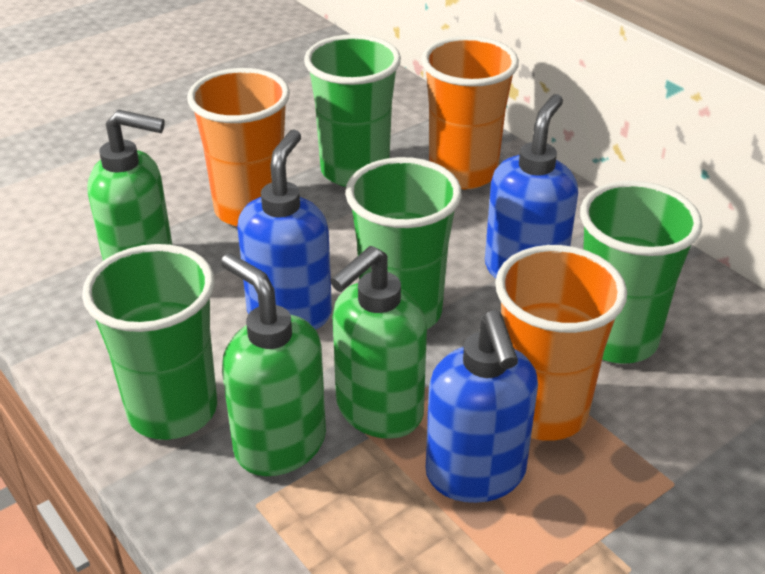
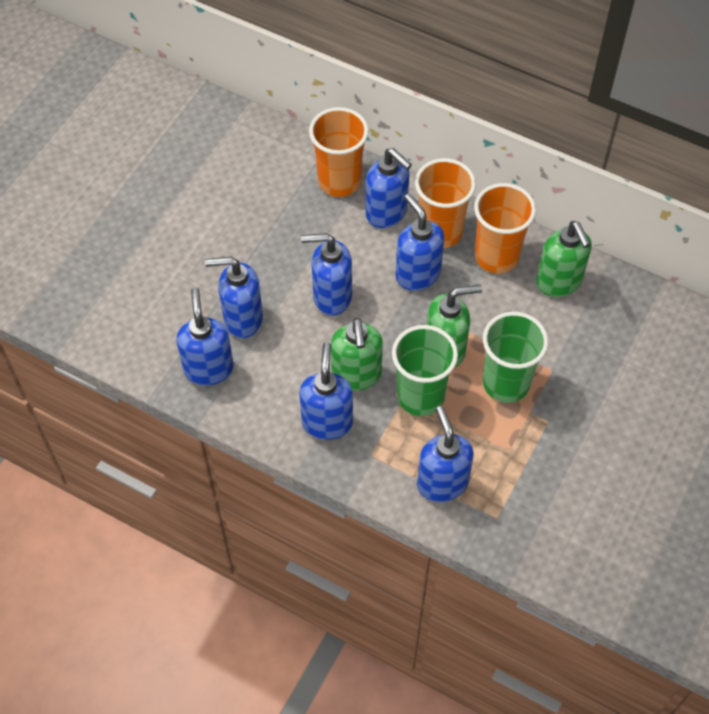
blue soap dispenser: 3 -> 7
green cup: 4 -> 2

